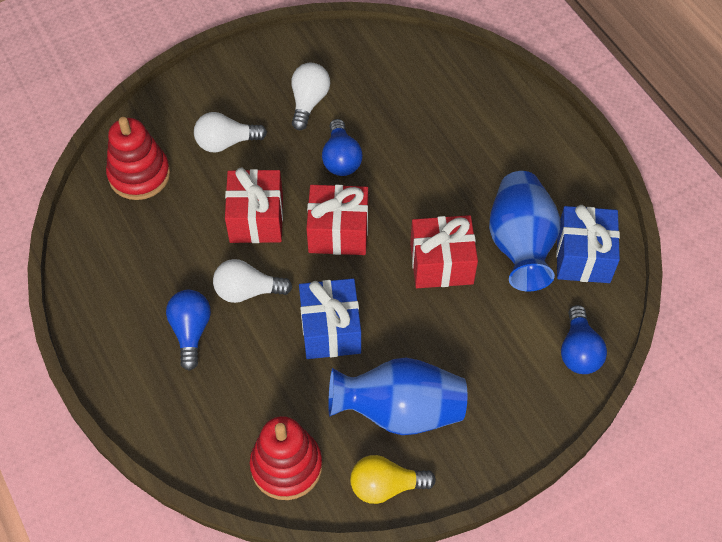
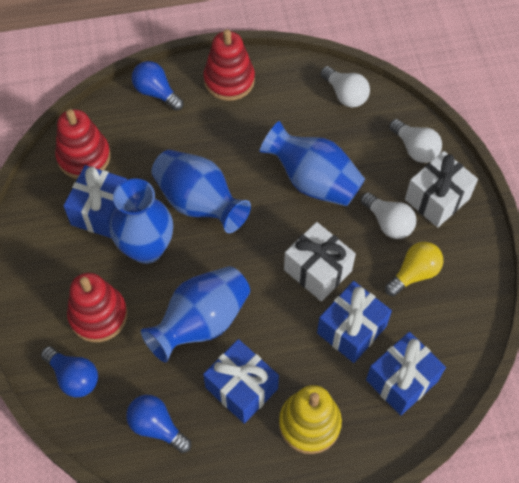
blue gift: 2 -> 4
blue vase: 2 -> 4
red gift: 3 -> 0
red stacking toy: 2 -> 3
white gift: 0 -> 2
yellow stacking toy: 0 -> 1

